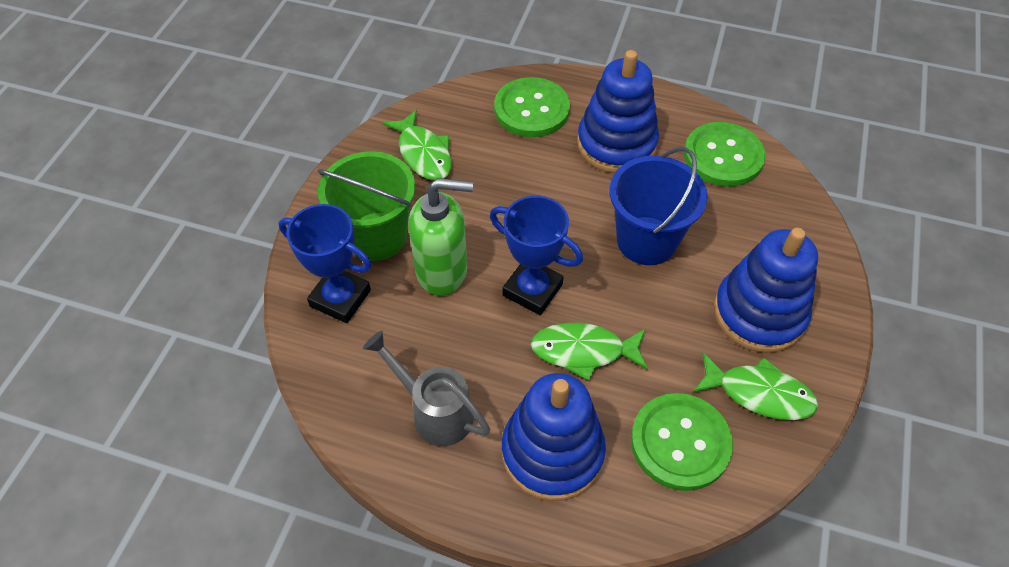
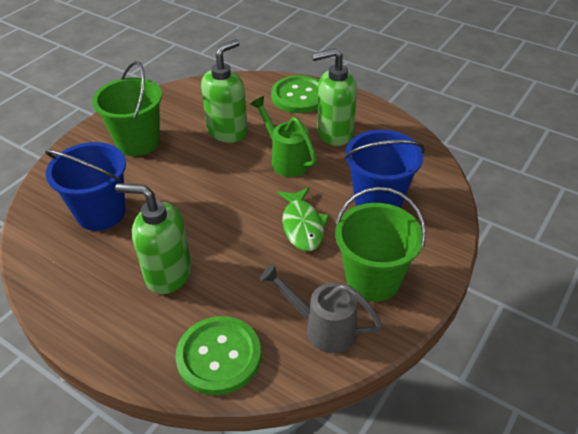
blue bucket: 1 -> 2
blue stacking toy: 3 -> 0
blue trophy: 2 -> 0
green bucket: 1 -> 2
green button: 3 -> 2
green fish: 3 -> 1
green soap dispenser: 1 -> 3
green watering can: 0 -> 1

